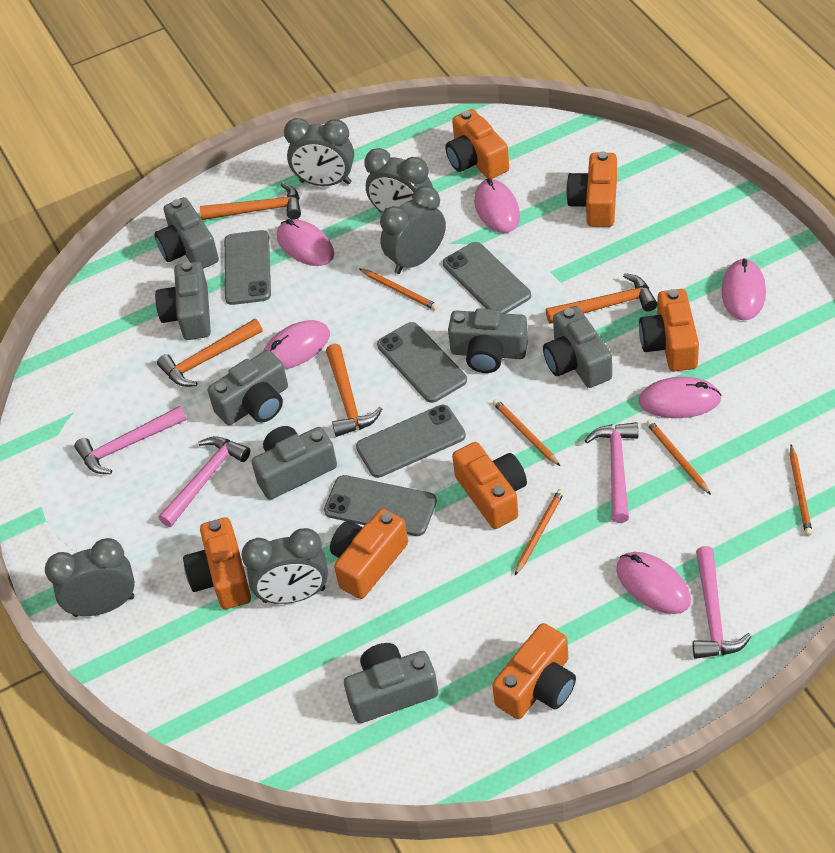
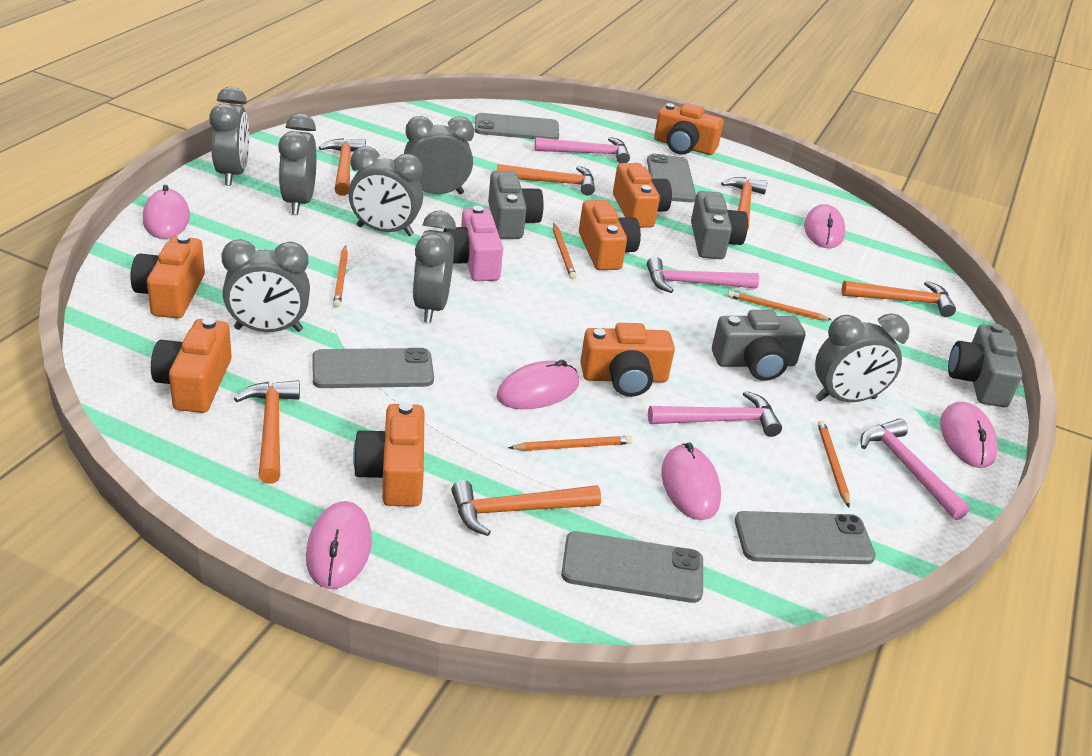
grey camera: 7 -> 4
grey clock: 5 -> 7
orange hammer: 4 -> 6
pink camera: 0 -> 1

